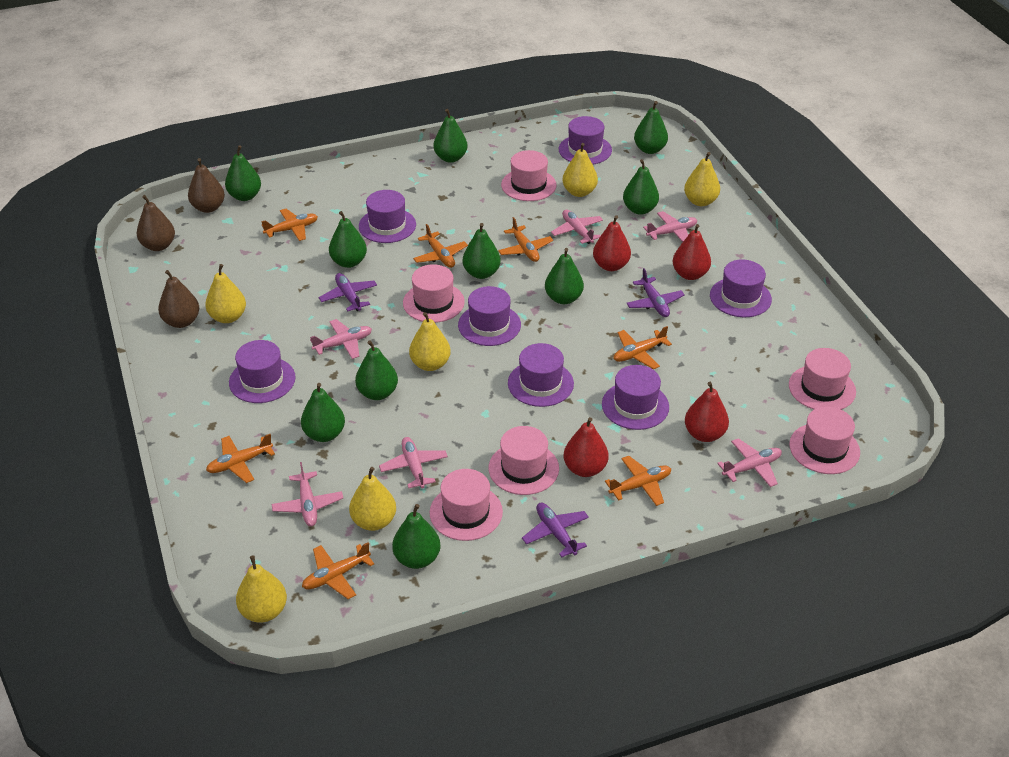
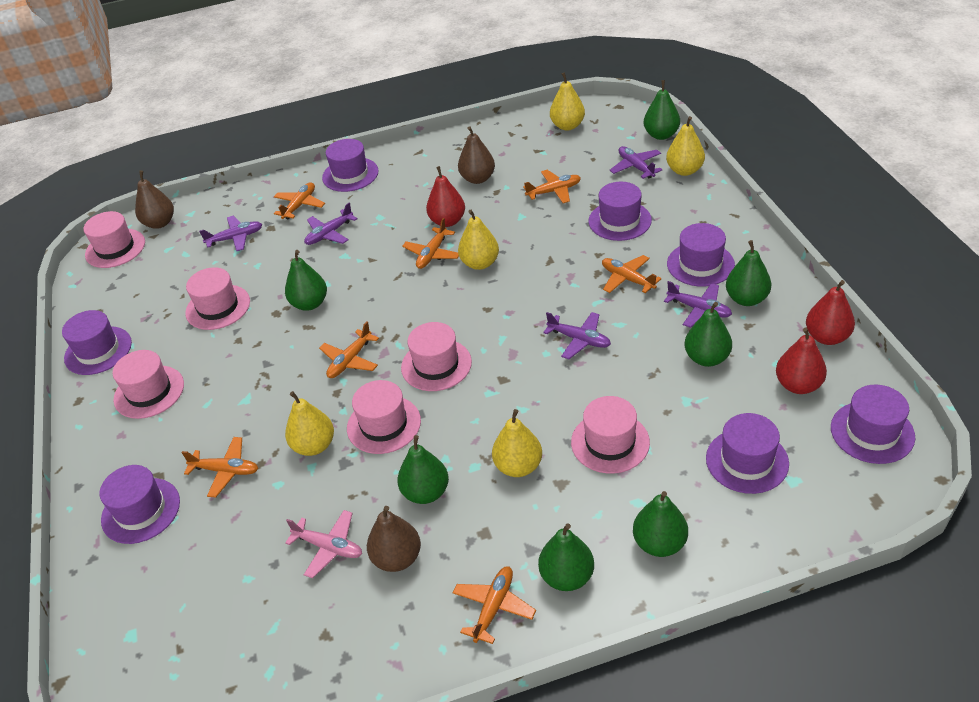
green pear: 10 -> 7
pink plane: 6 -> 1
purple plane: 3 -> 5
red pear: 4 -> 3
yellow pear: 6 -> 5

